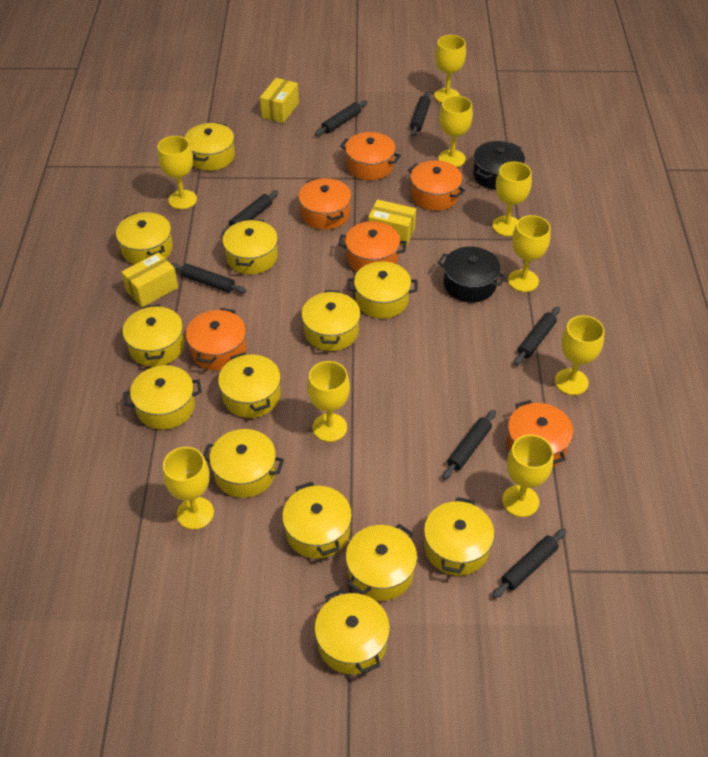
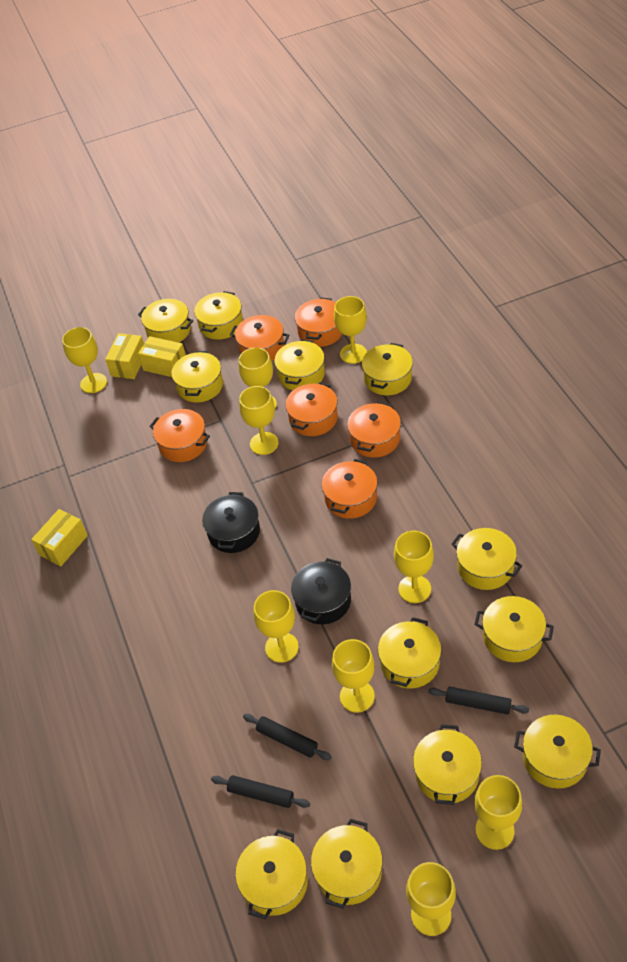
black rolling pin: 7 -> 3
yellow pot: 13 -> 12

